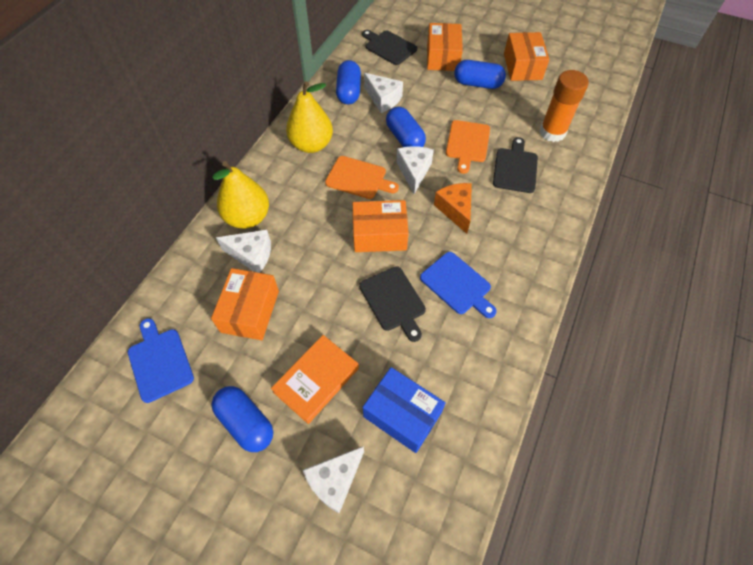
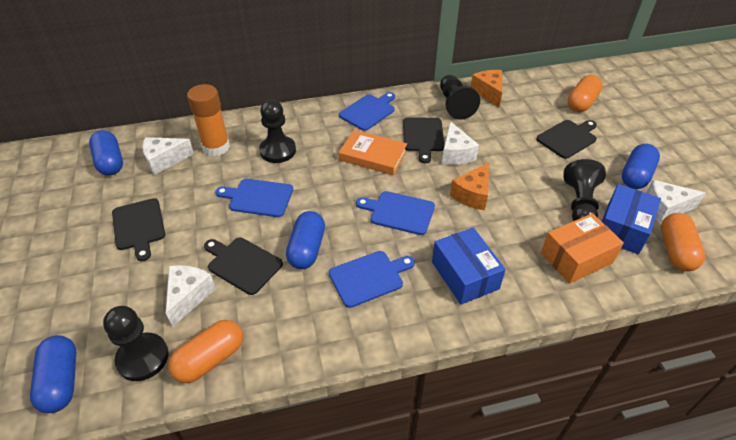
black cutting board: 3 -> 4
black pawn: 0 -> 4
blue box: 1 -> 2
blue cutting board: 2 -> 4
orange box: 4 -> 1
orange capsule: 0 -> 3
orange cheese: 1 -> 2
orange cutting board: 2 -> 0
yellow pear: 2 -> 0

